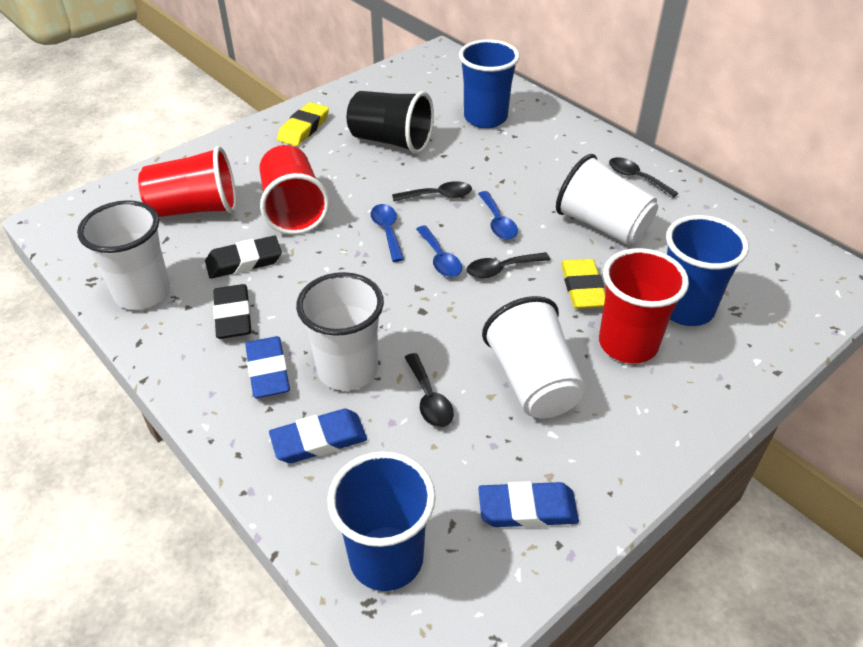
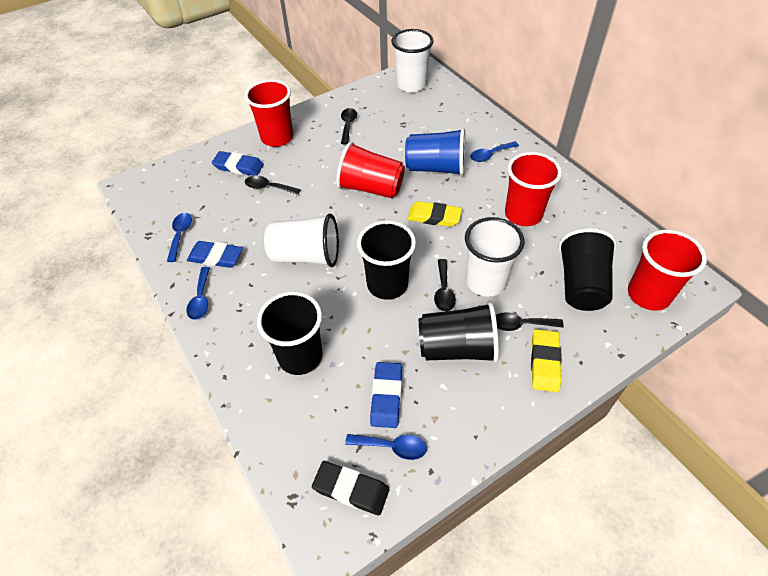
black cup: 1 -> 4
black eraser: 2 -> 1
blue cup: 3 -> 1
blue spoon: 3 -> 4
red cup: 3 -> 4
white cup: 4 -> 3

